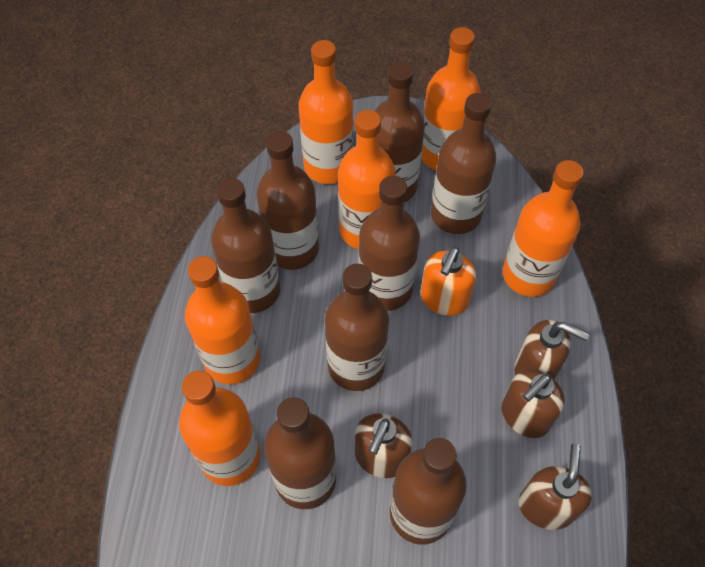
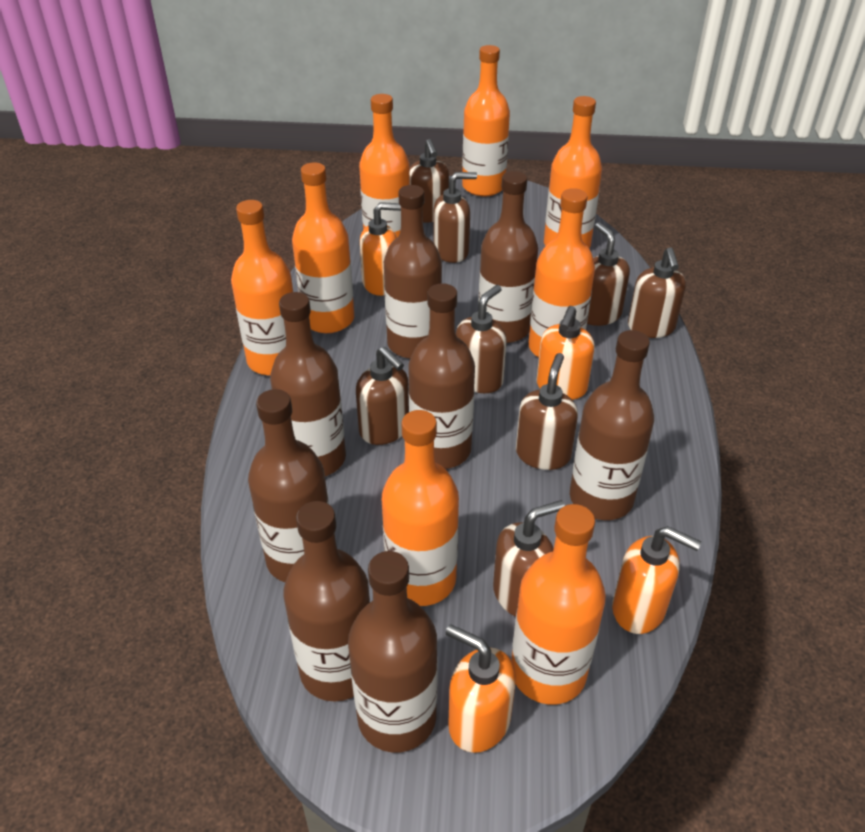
brown soap dispenser: 4 -> 8
orange bottle: 6 -> 8
orange soap dispenser: 1 -> 4

